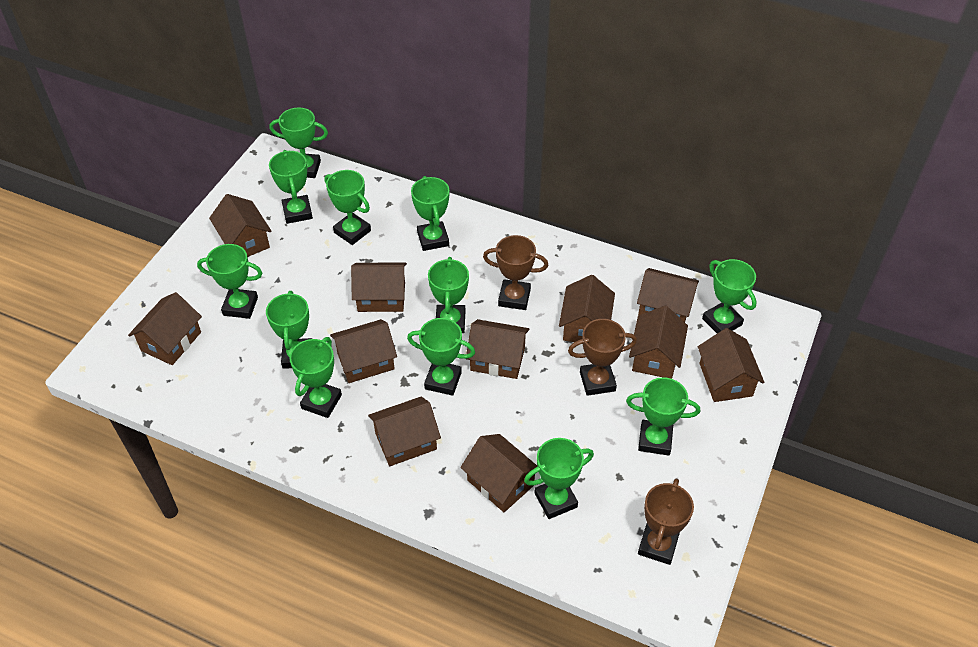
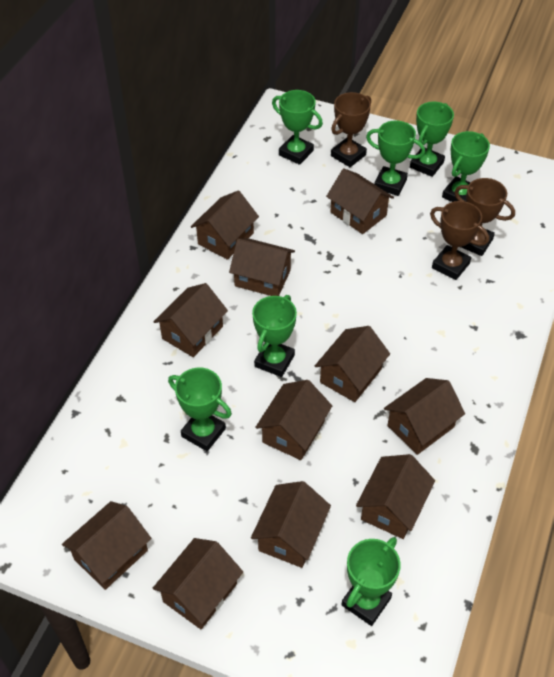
green trophy: 12 -> 7

